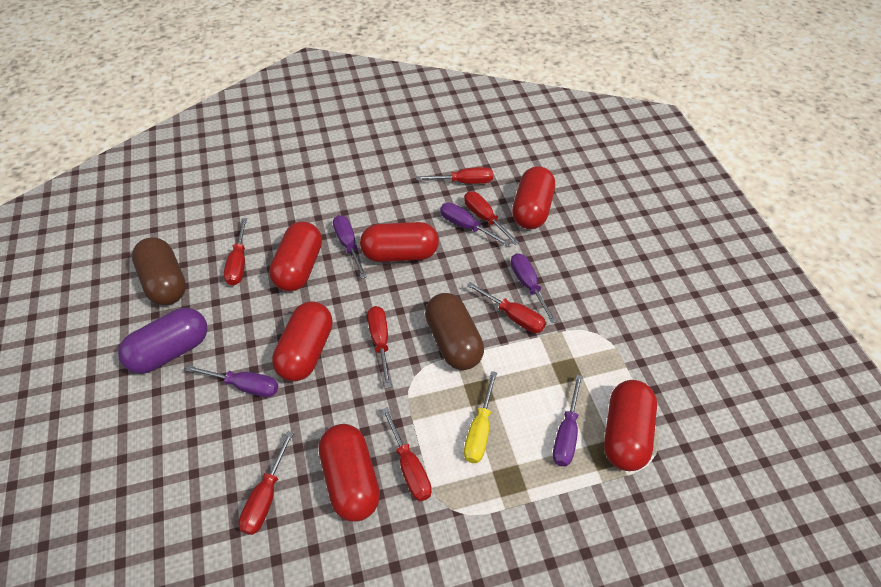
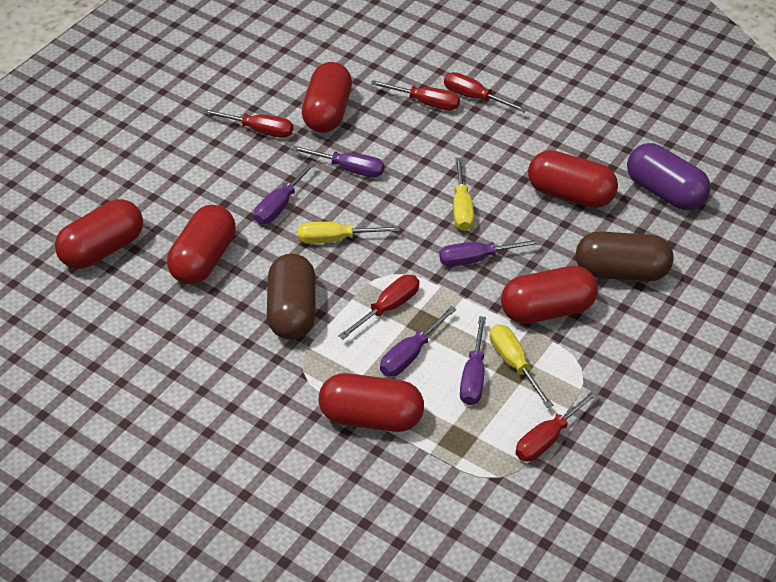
red screwdriver: 7 -> 5
yellow screwdriver: 1 -> 3

